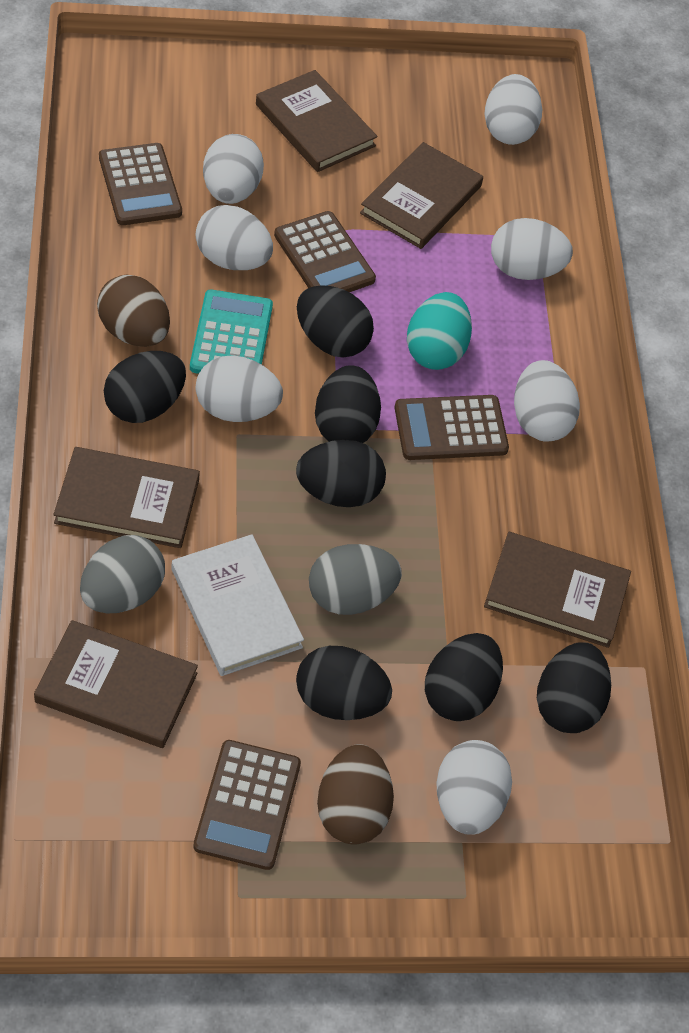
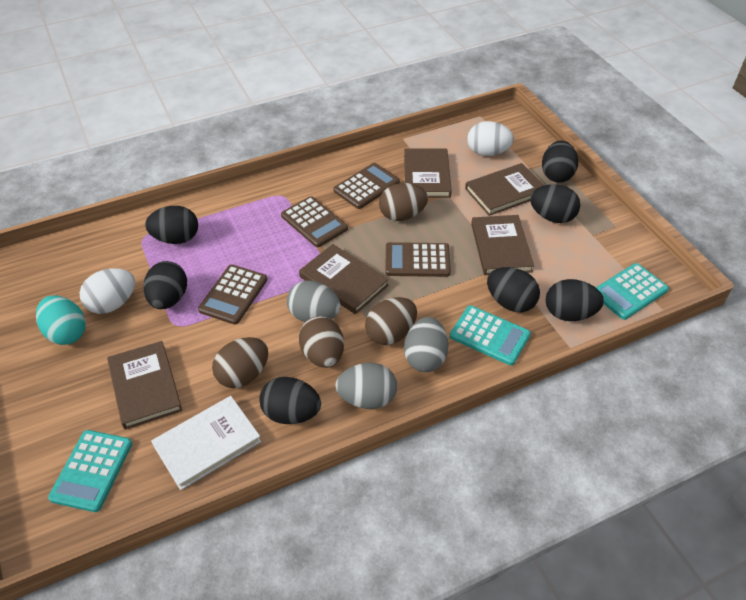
brown egg: 2 -> 4
grey egg: 2 -> 3
turquoise calculator: 1 -> 3
white egg: 7 -> 2

